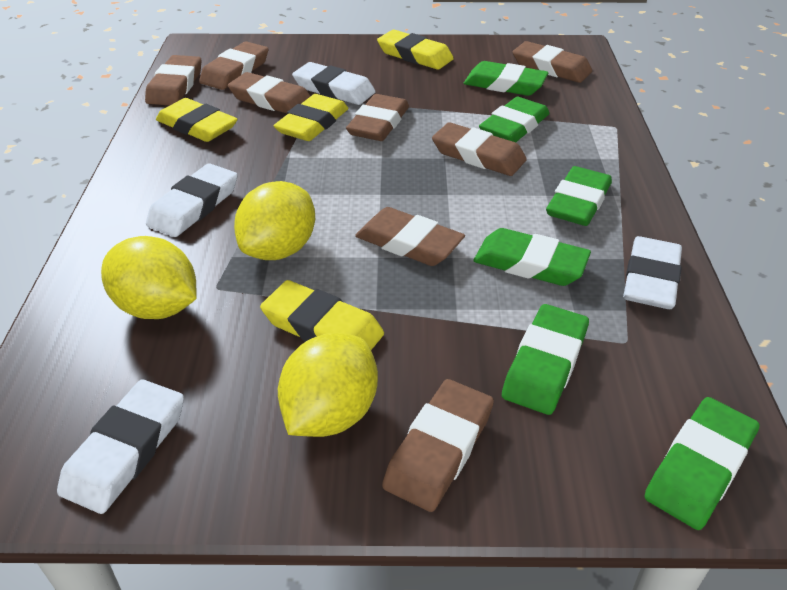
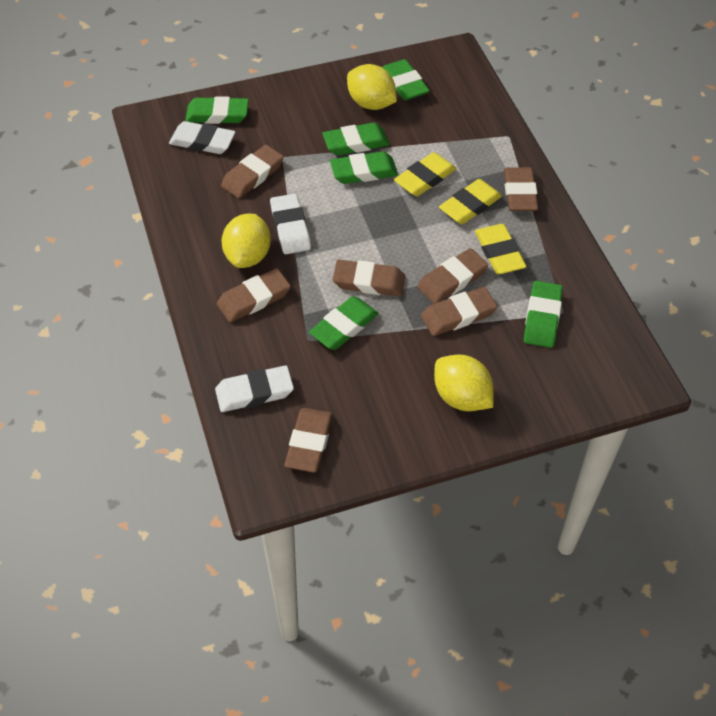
brown eraser: 8 -> 7
white eraser: 4 -> 3
yellow eraser: 4 -> 3

